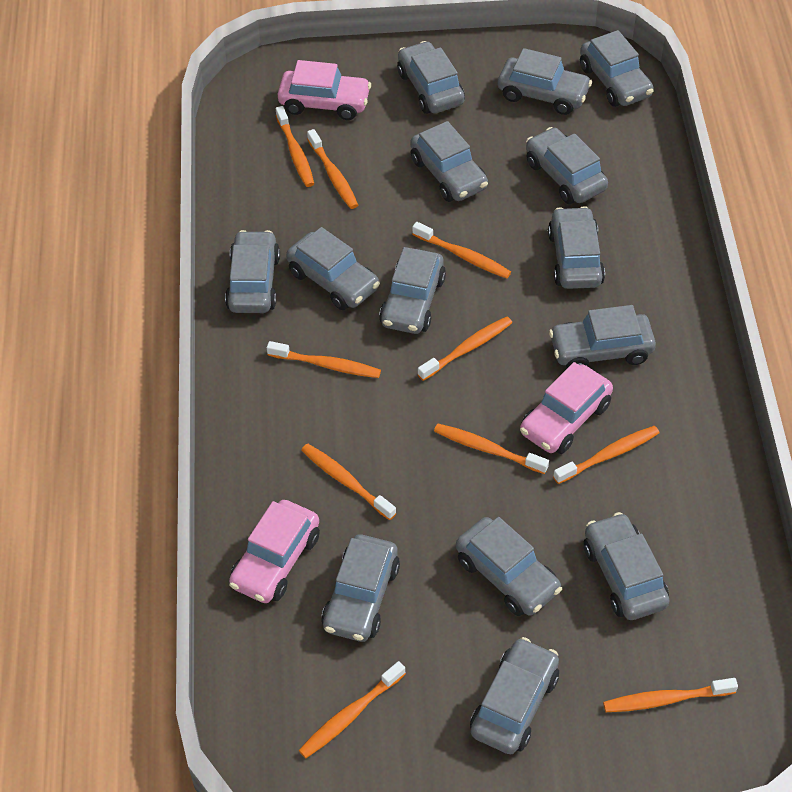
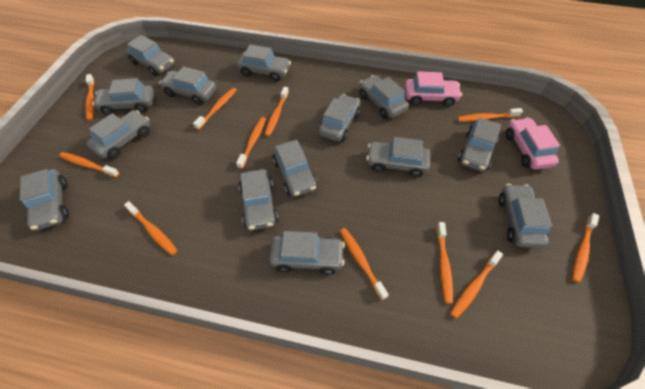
orange toothbrush: 10 -> 11
pink car: 3 -> 2

